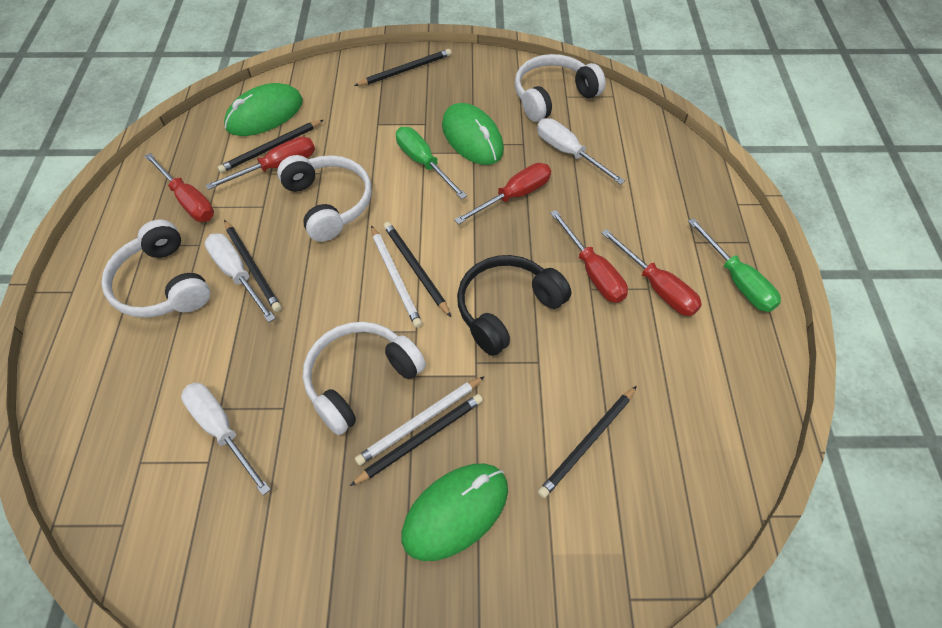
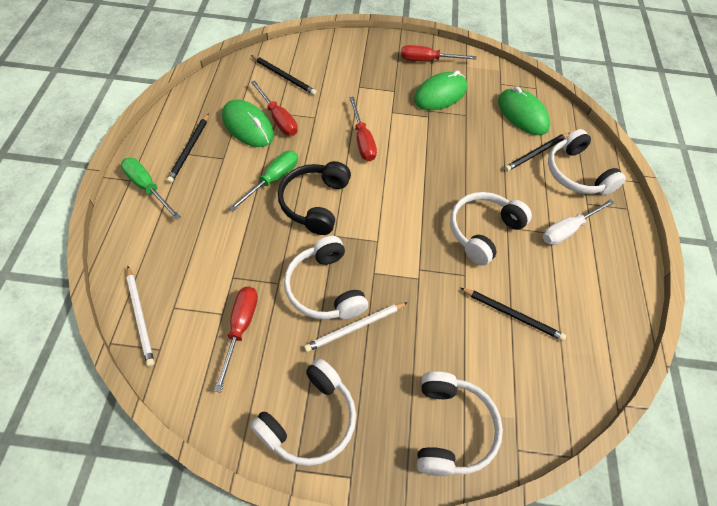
black pencil: 6 -> 4
red screwdriver: 5 -> 4
white headphones: 4 -> 5
white screwdriver: 3 -> 1

